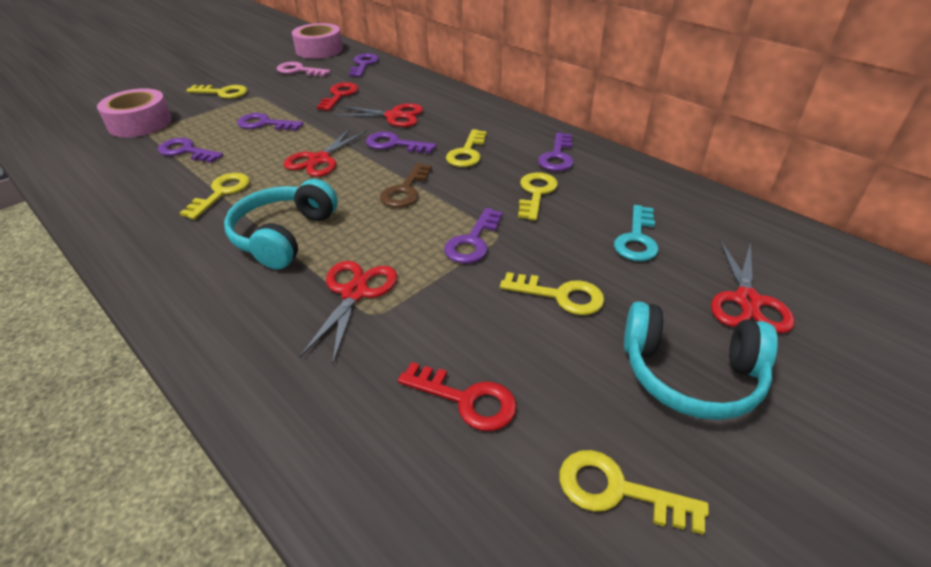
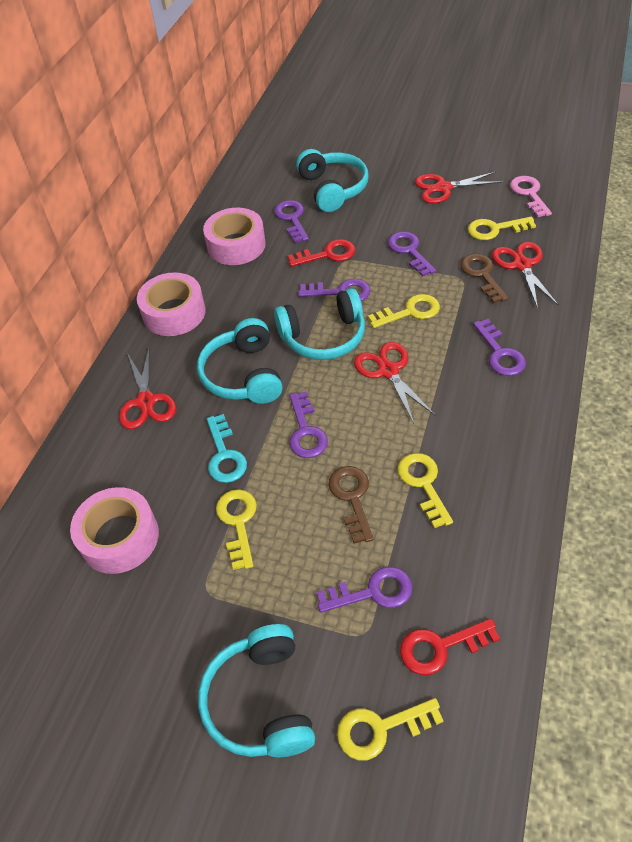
brown key: 1 -> 2
pink tape: 2 -> 3
turquoise headphones: 2 -> 4
yellow key: 6 -> 5

